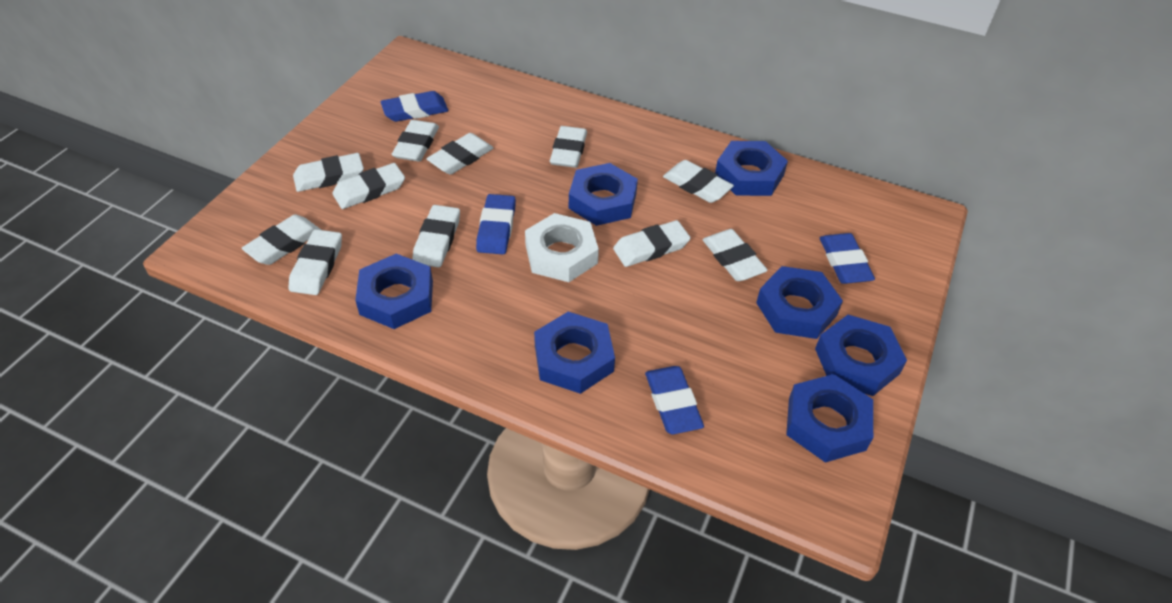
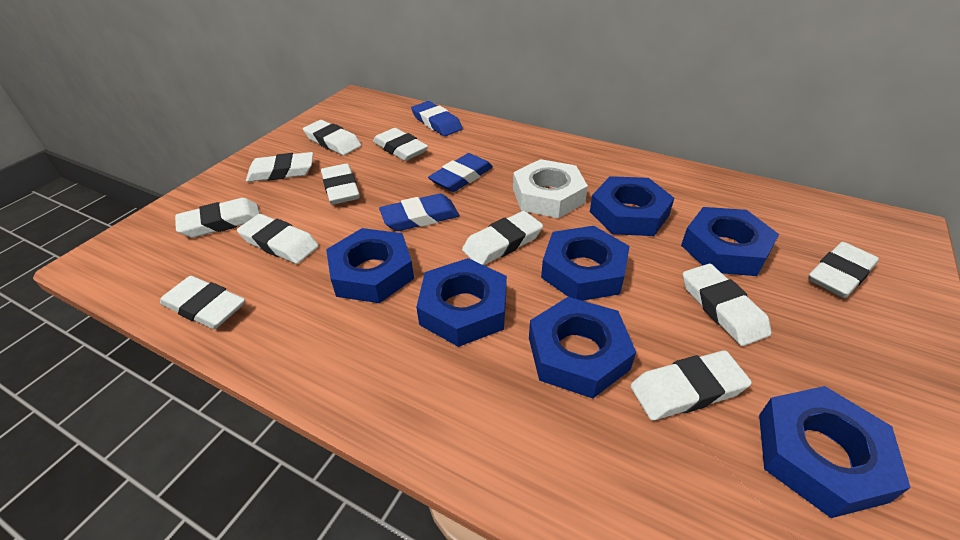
blue eraser: 4 -> 3

